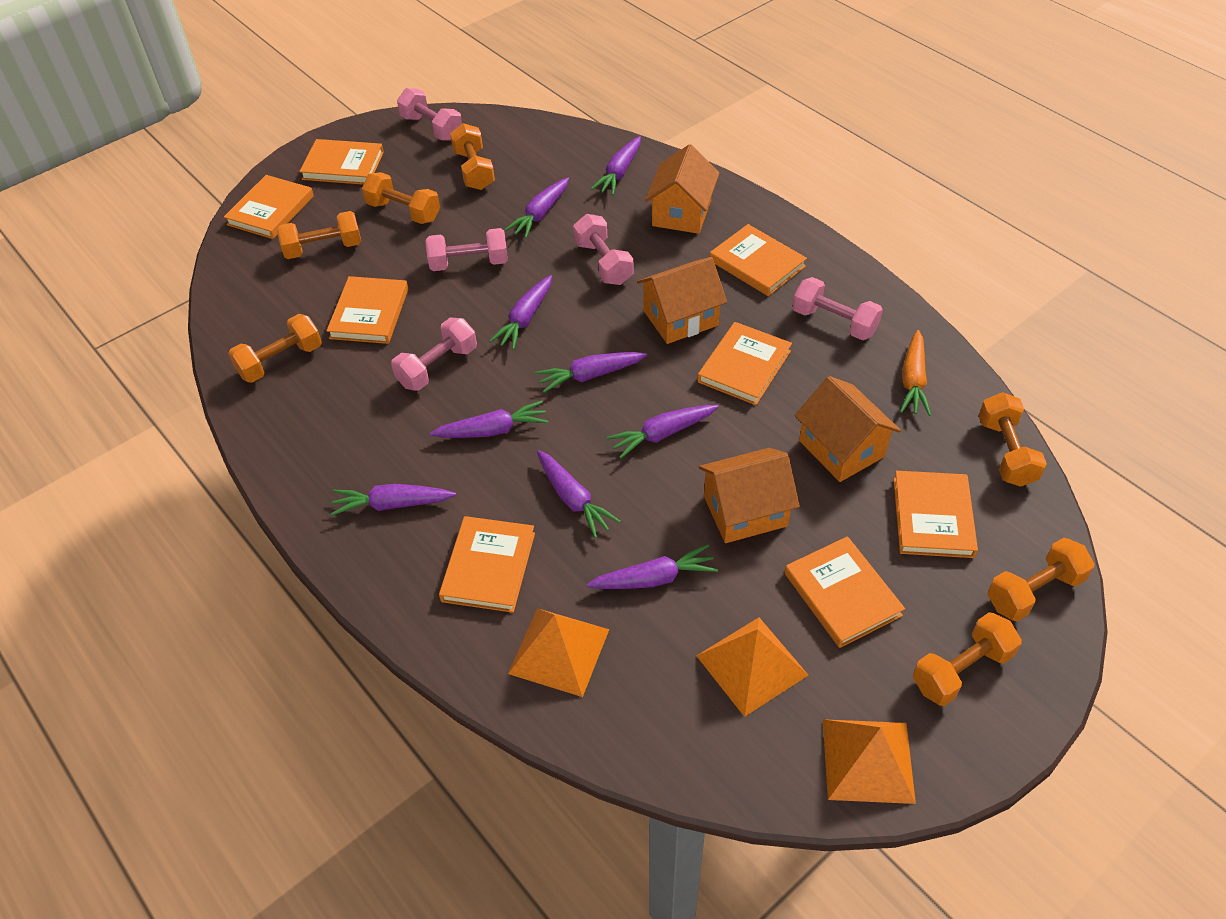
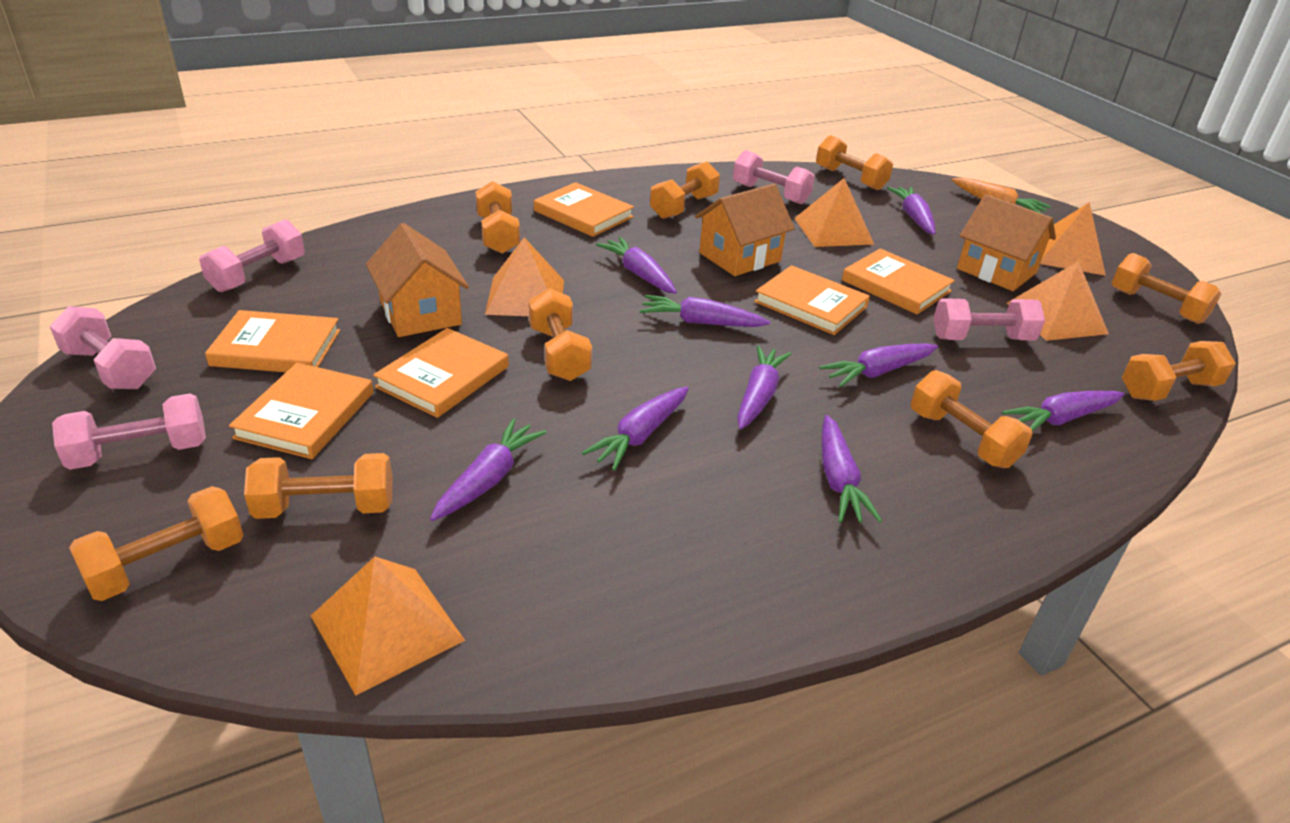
orange book: 8 -> 6
orange dumbbell: 7 -> 9
orange house: 4 -> 3
orange pyramid: 3 -> 5

